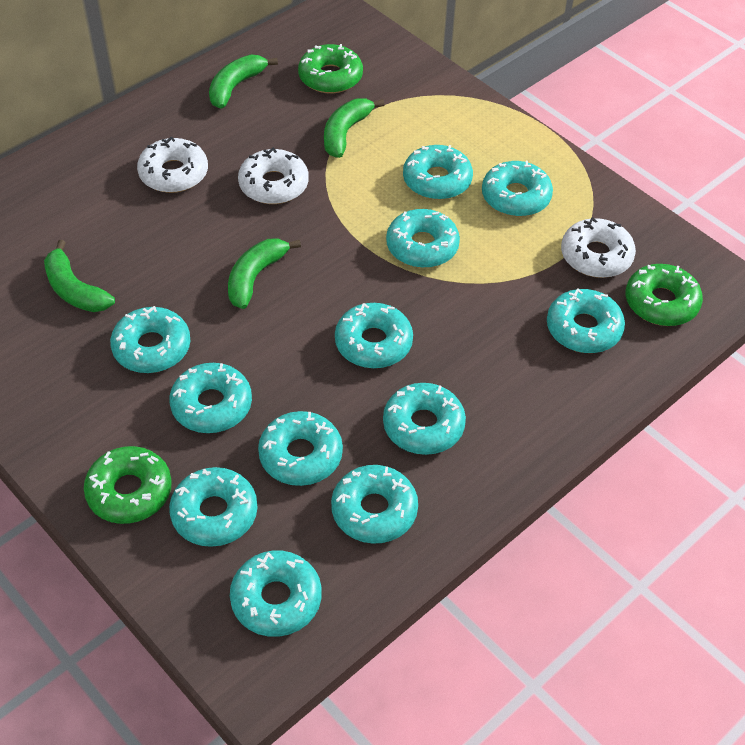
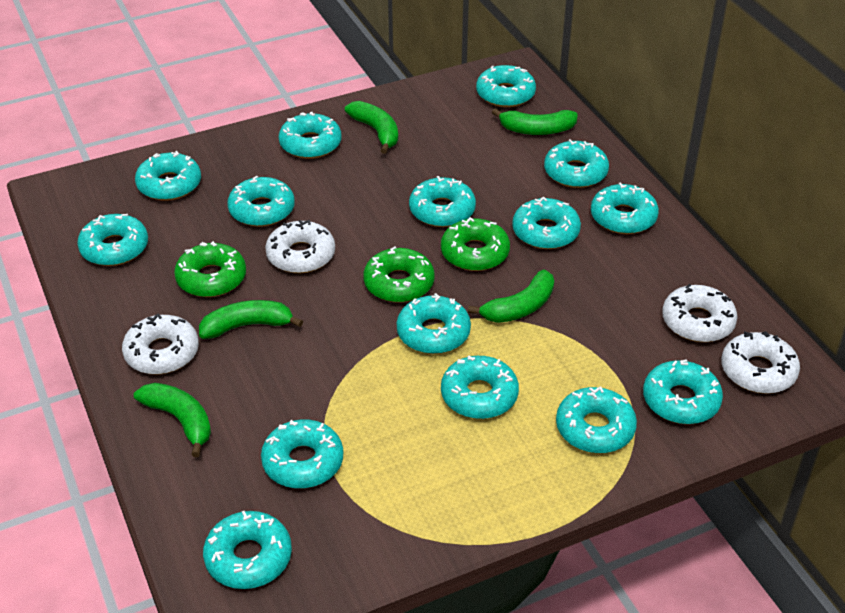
green banana: 4 -> 5
turquoise donut: 12 -> 15
white donut: 3 -> 4

